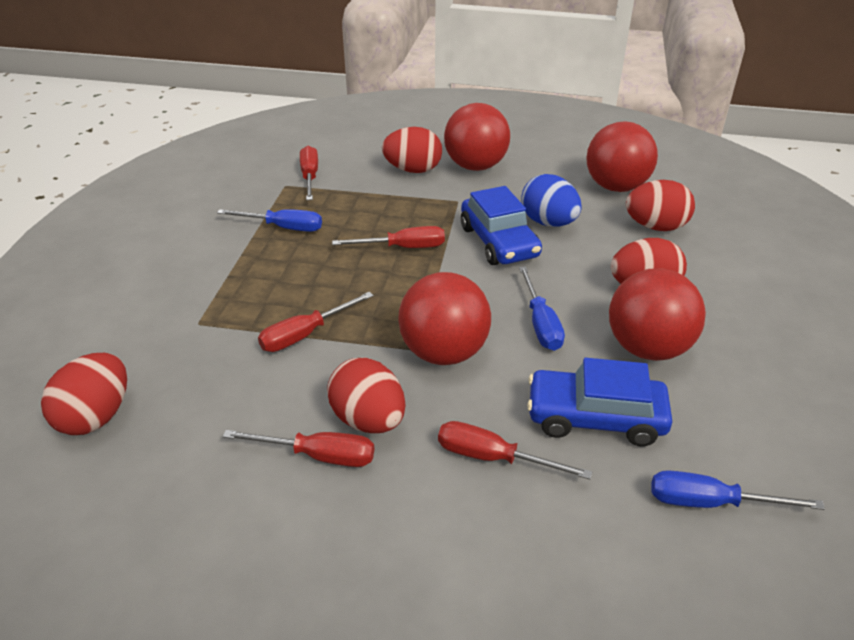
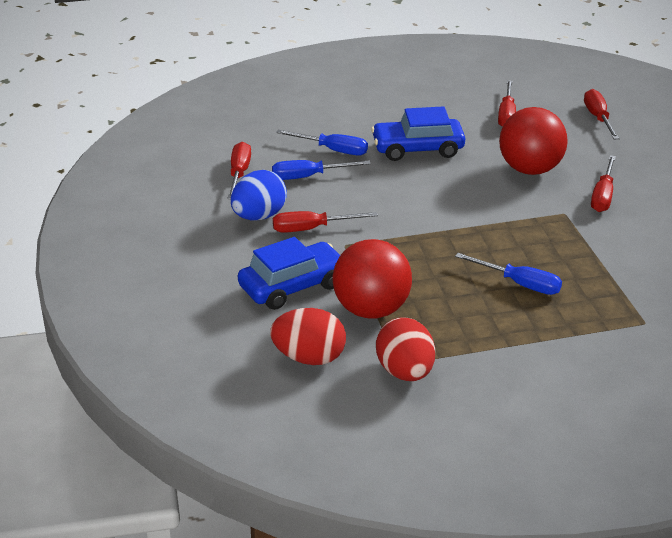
red ball: 4 -> 2
red egg: 5 -> 2

